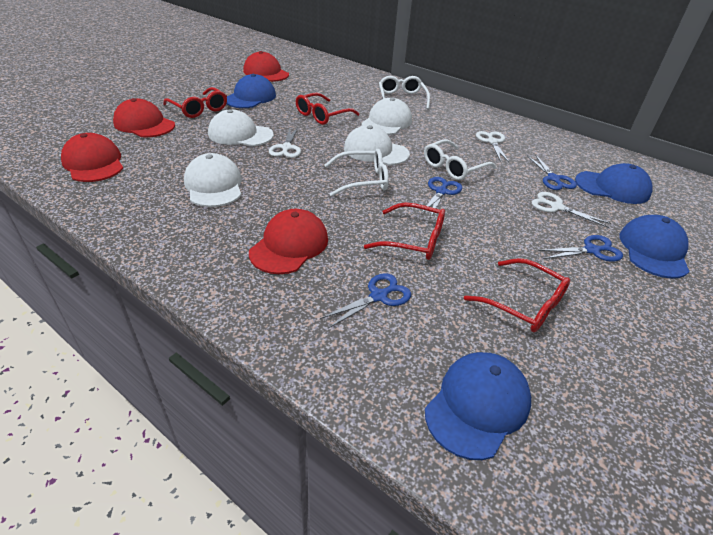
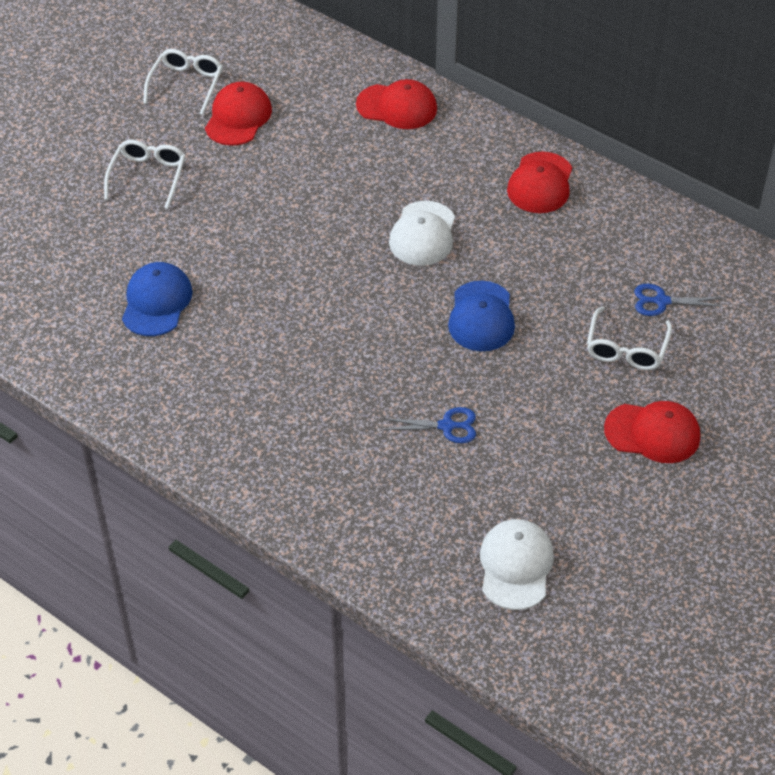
blue cap: 4 -> 2
blue scissors: 4 -> 2
red glasses: 4 -> 0
white cap: 4 -> 2
white scissors: 3 -> 0

